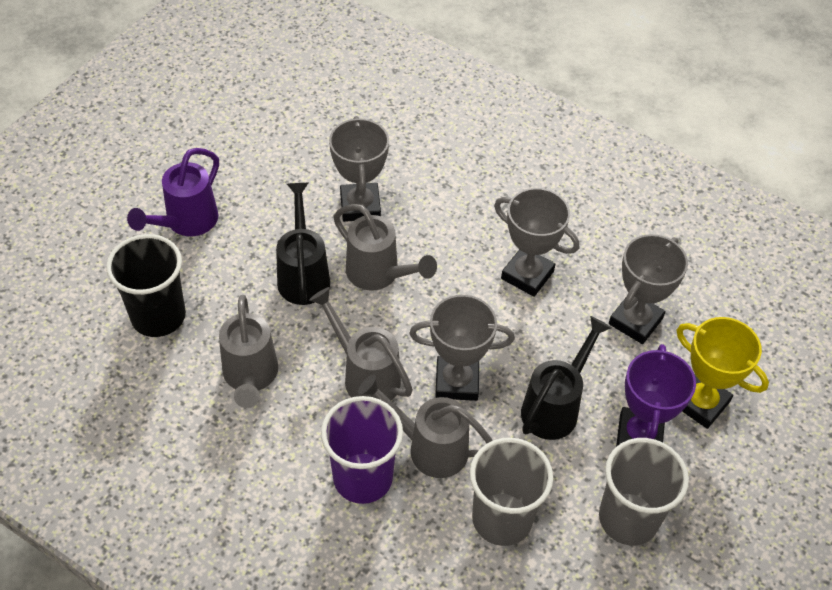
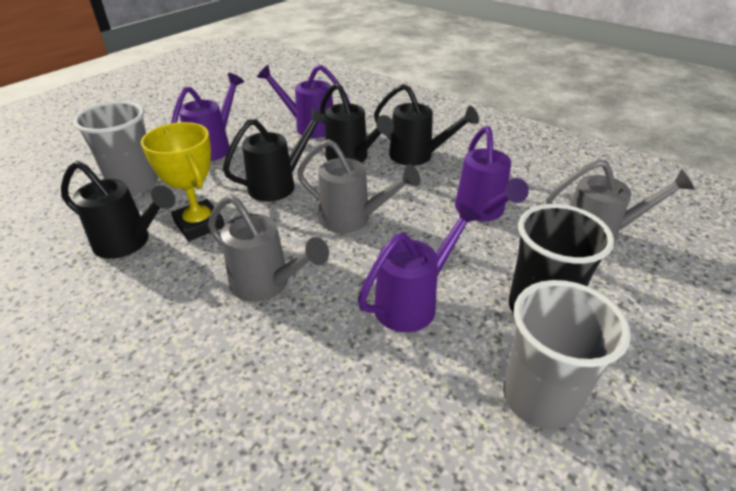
black watering can: 2 -> 4
grey trophy: 4 -> 0
grey watering can: 4 -> 3
purple cup: 1 -> 0
purple trophy: 1 -> 0
purple watering can: 1 -> 4

